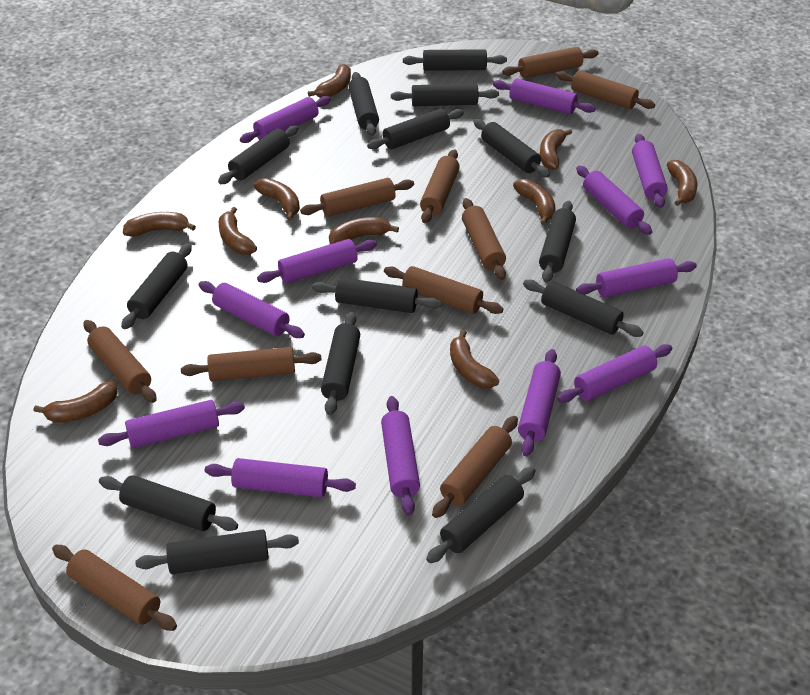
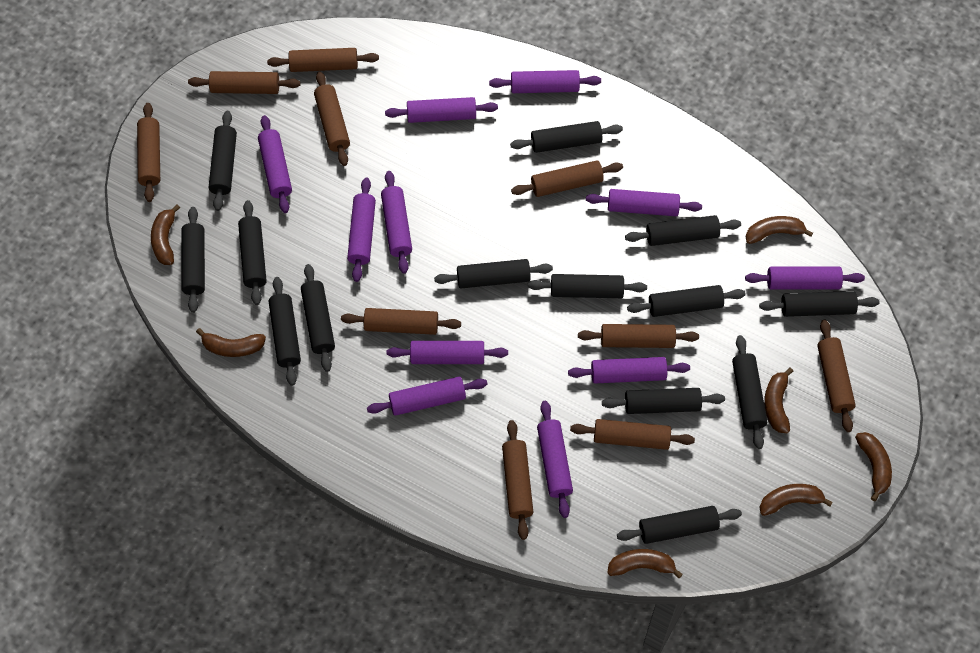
brown banana: 10 -> 7
purple rolling pin: 12 -> 11

